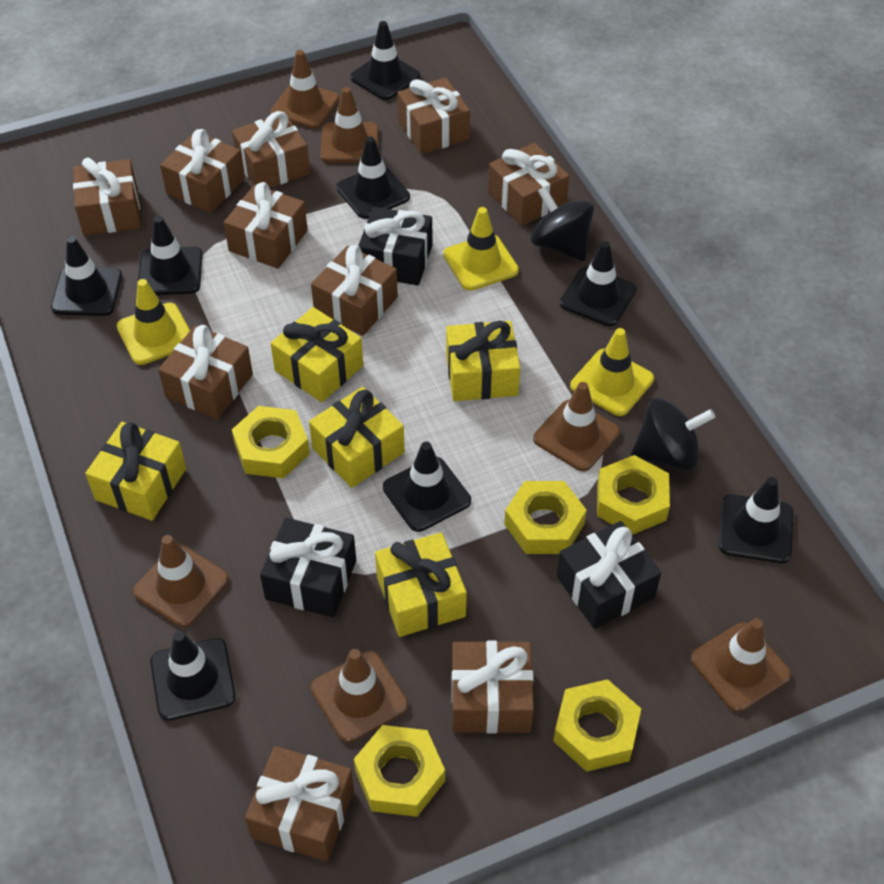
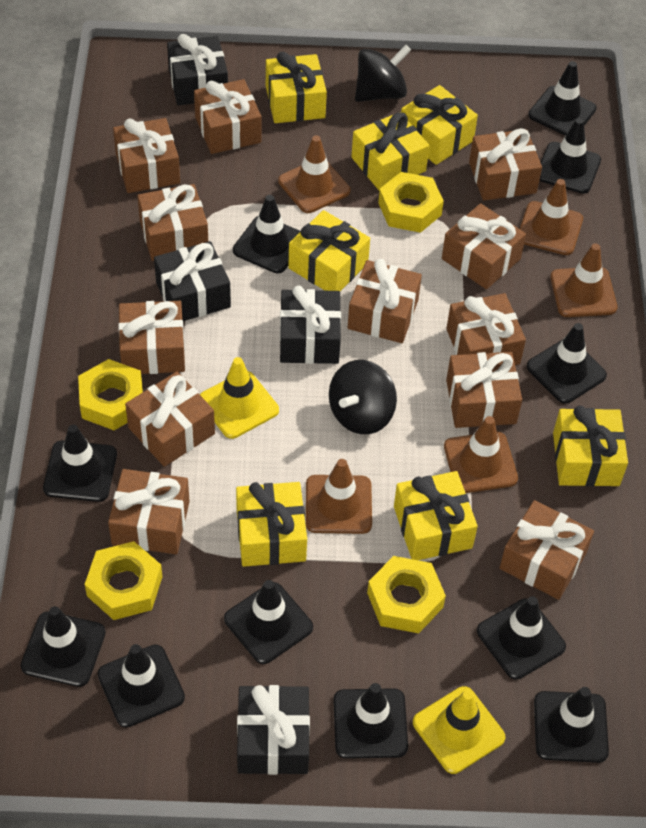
black gift: 3 -> 4
black traffic cone: 8 -> 11
brown gift: 10 -> 12
brown traffic cone: 6 -> 5
yellow gift: 5 -> 7
yellow nut: 5 -> 4
yellow traffic cone: 3 -> 2

